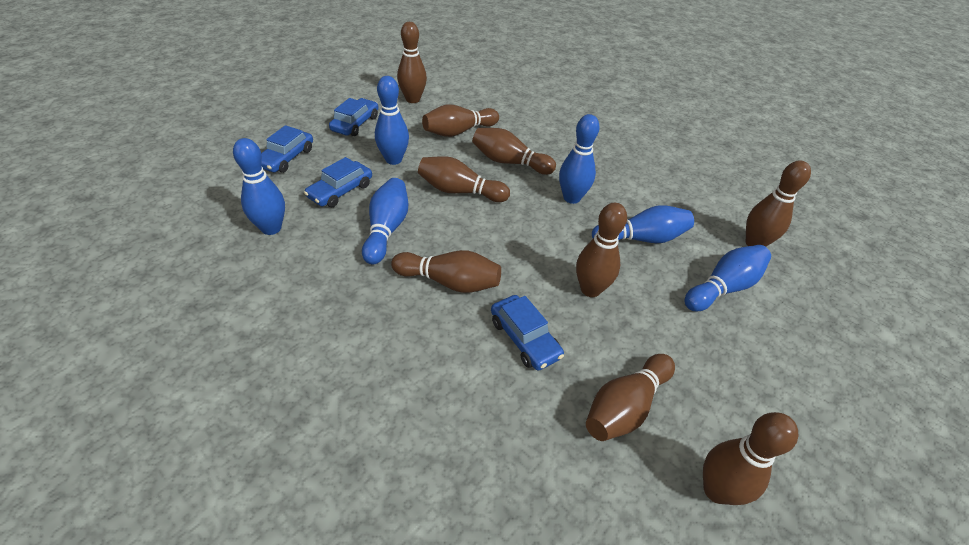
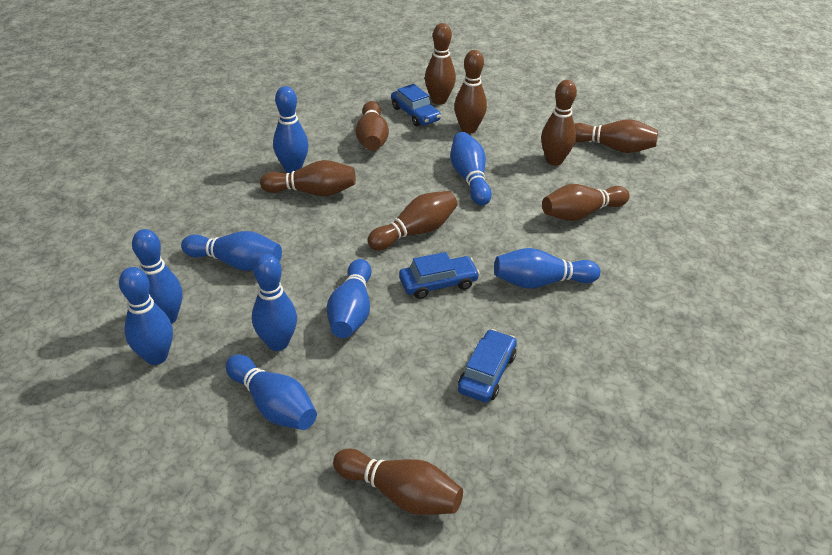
blue bowling pin: 6 -> 9
blue car: 4 -> 3

